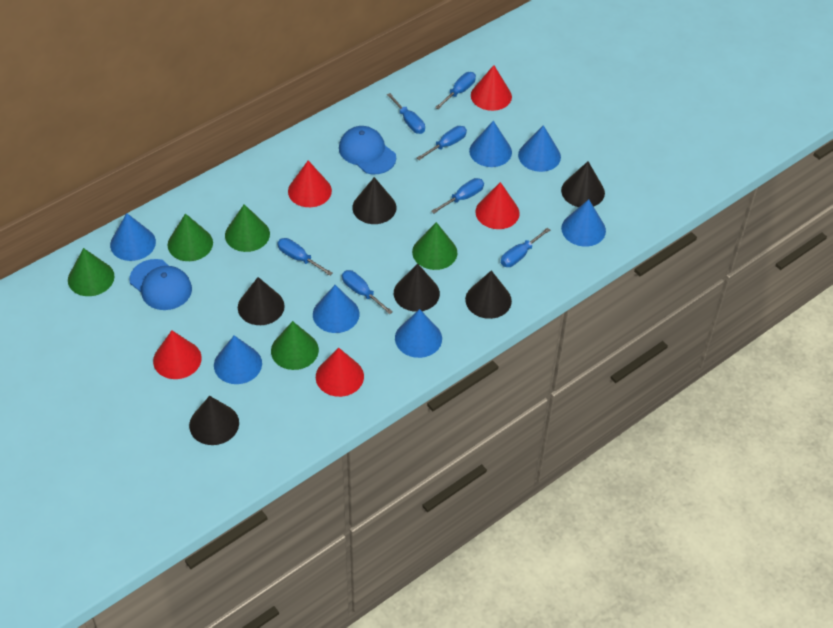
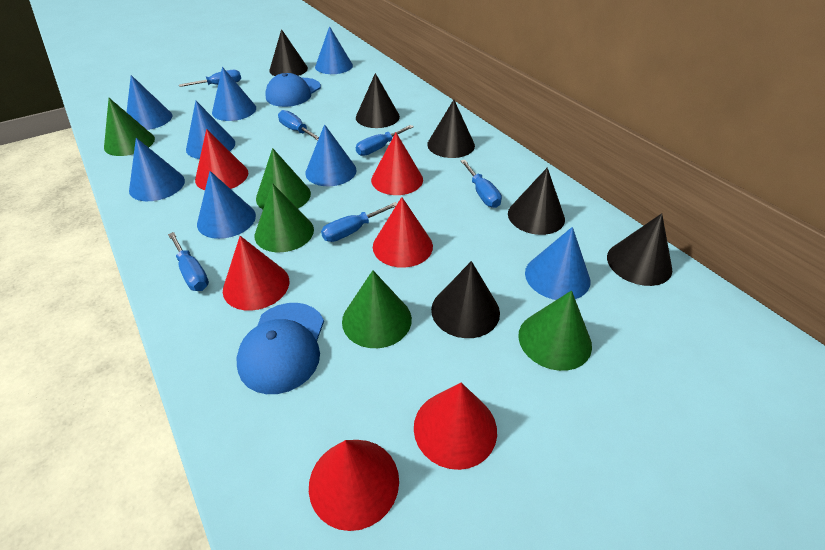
blue cone: 7 -> 8
blue screwdriver: 7 -> 6
red cone: 5 -> 6

